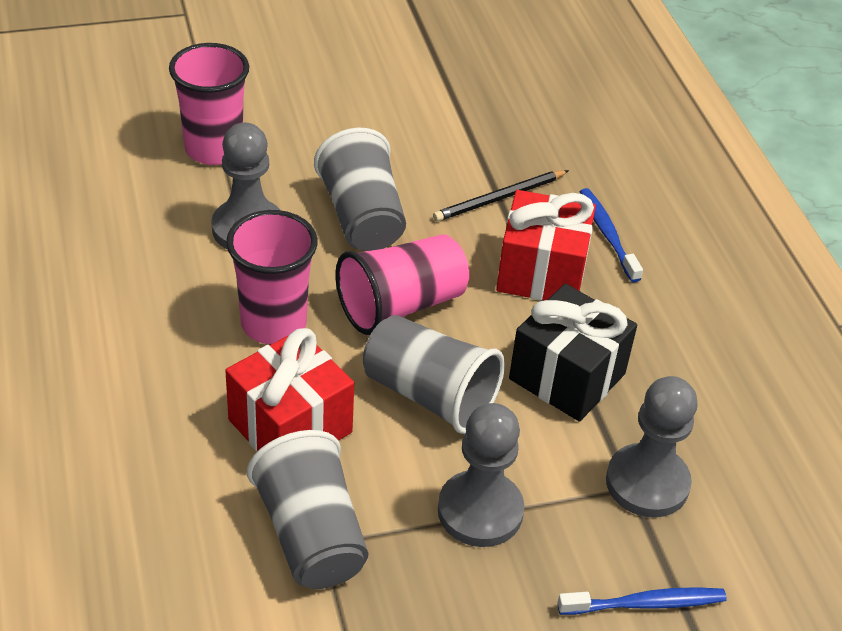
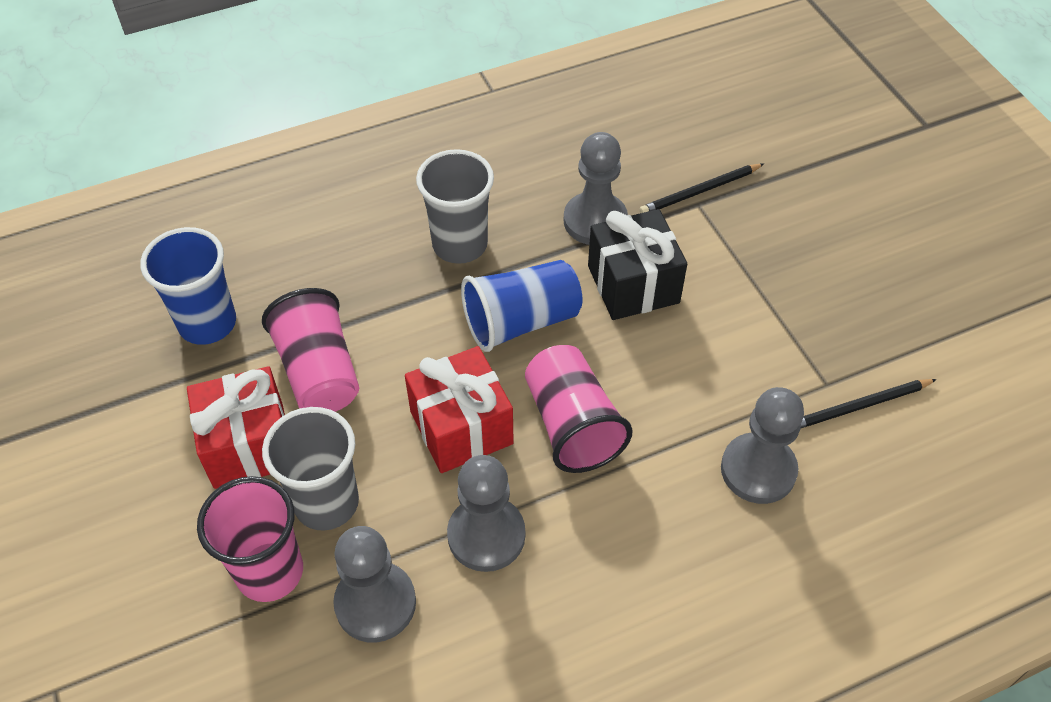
black pencil: 1 -> 2
blue cup: 0 -> 2
blue toothbrush: 2 -> 0
grey cup: 3 -> 2
grey pawn: 3 -> 4

